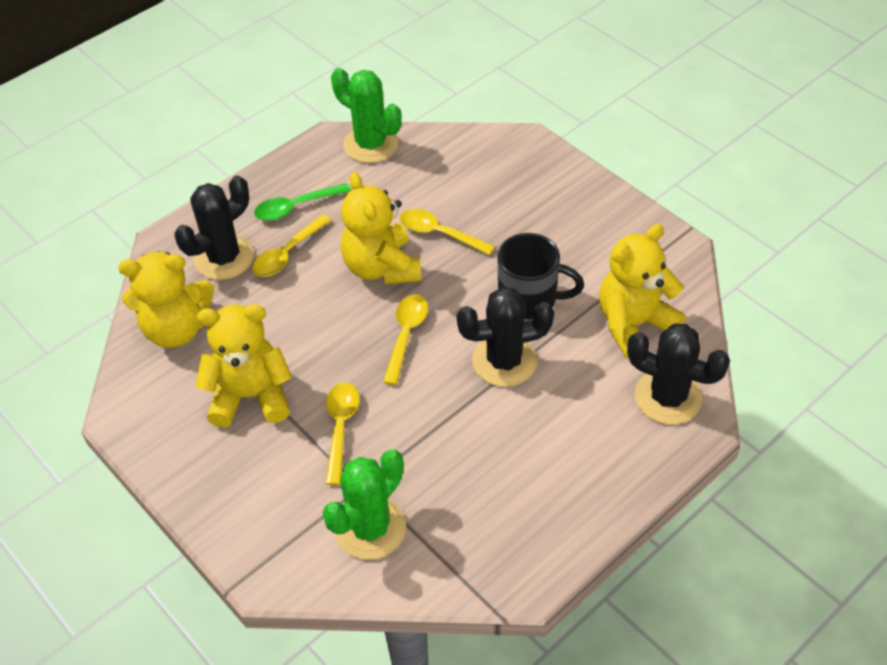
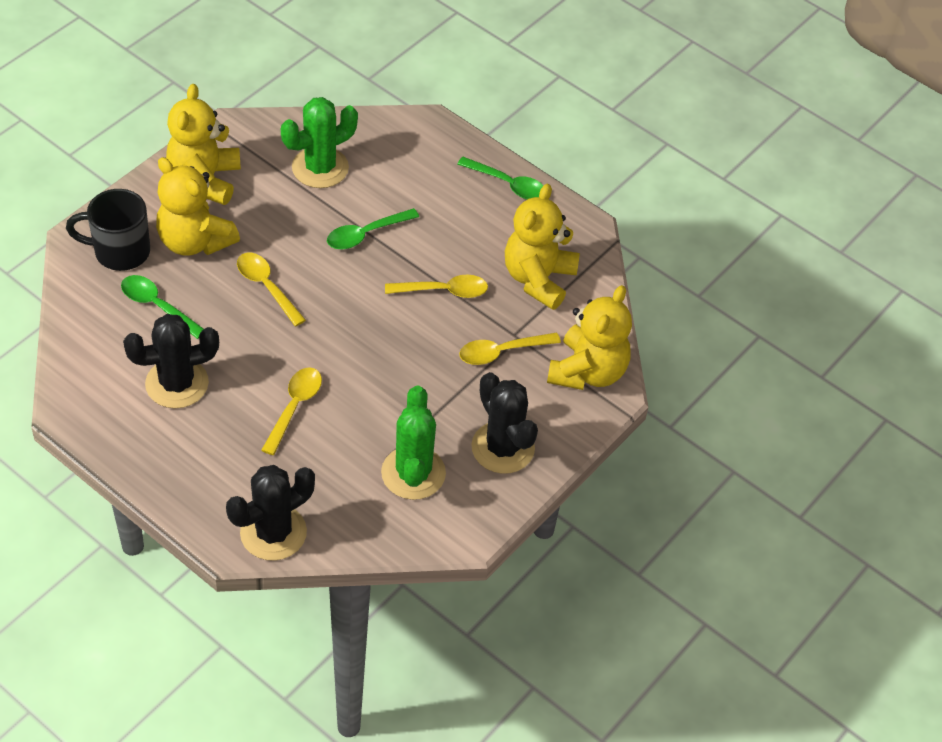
green spoon: 1 -> 3

